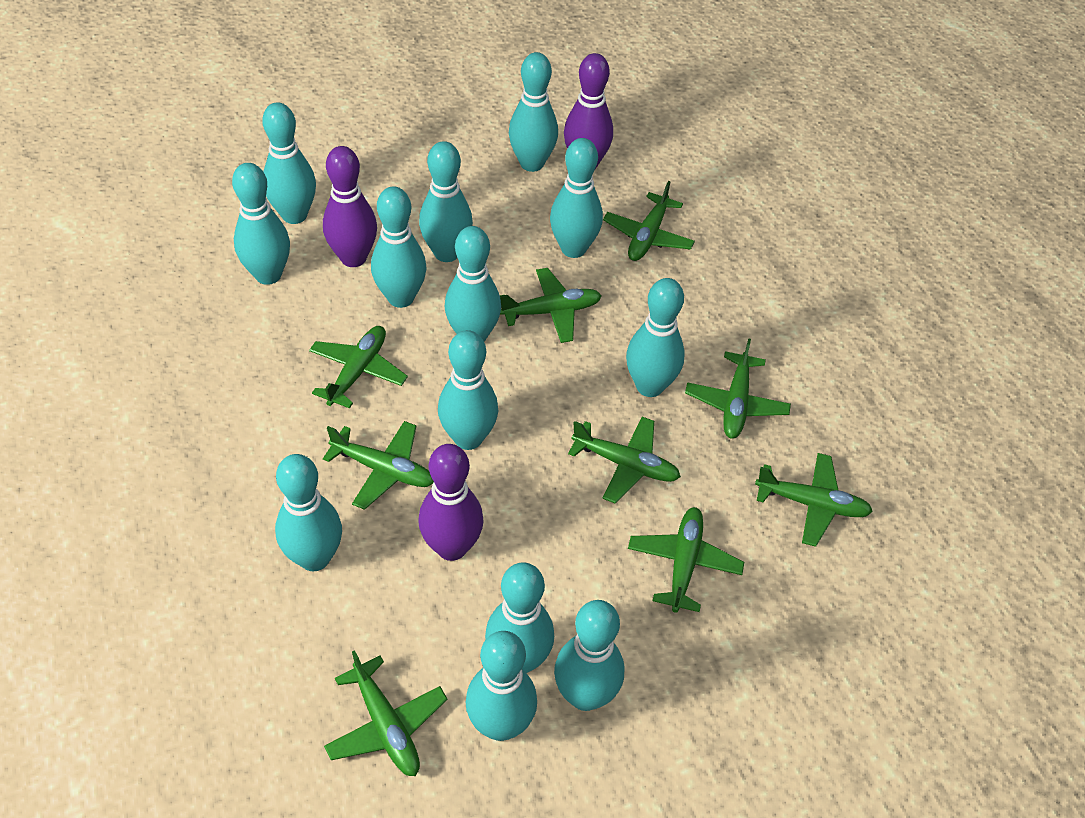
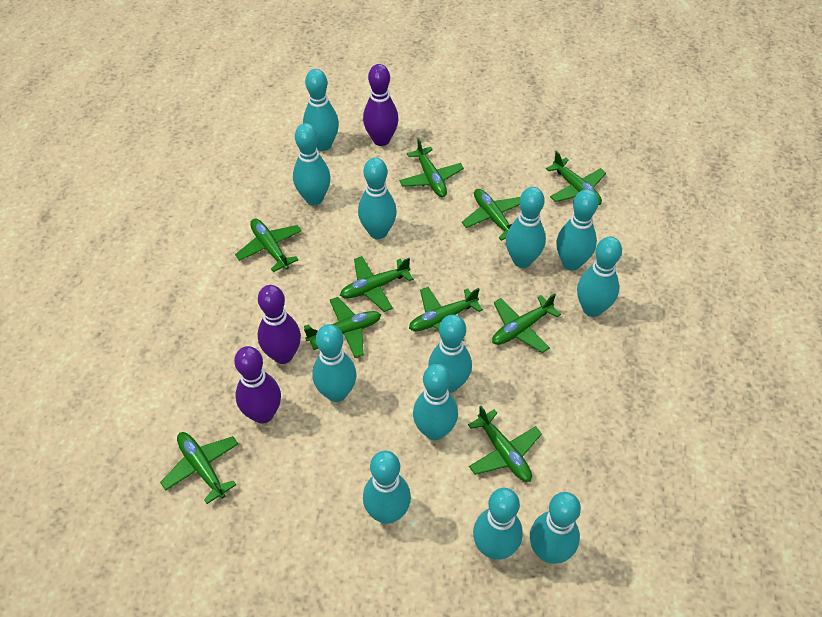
green plane: 9 -> 10
turquoise bowling pin: 13 -> 12

